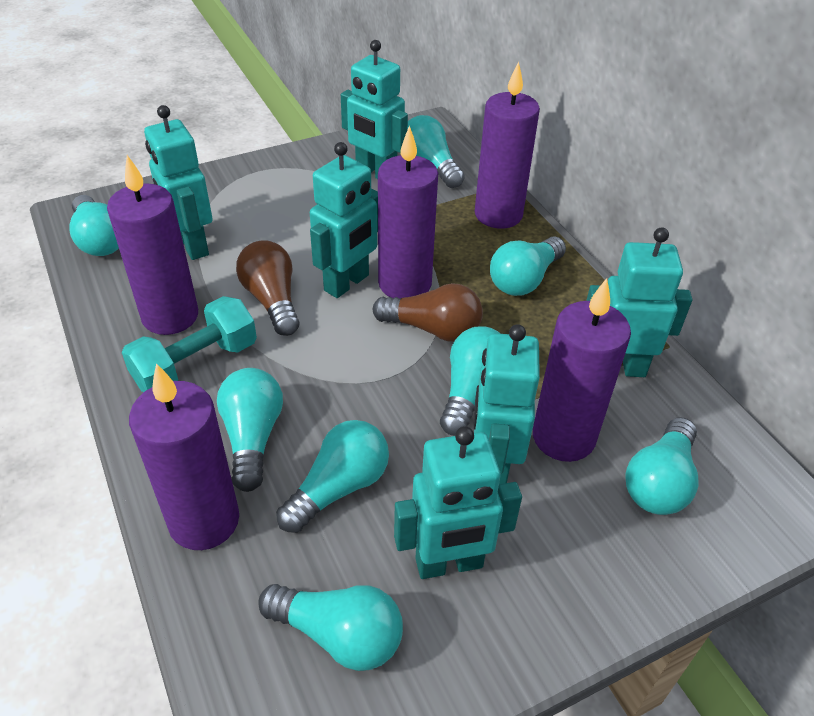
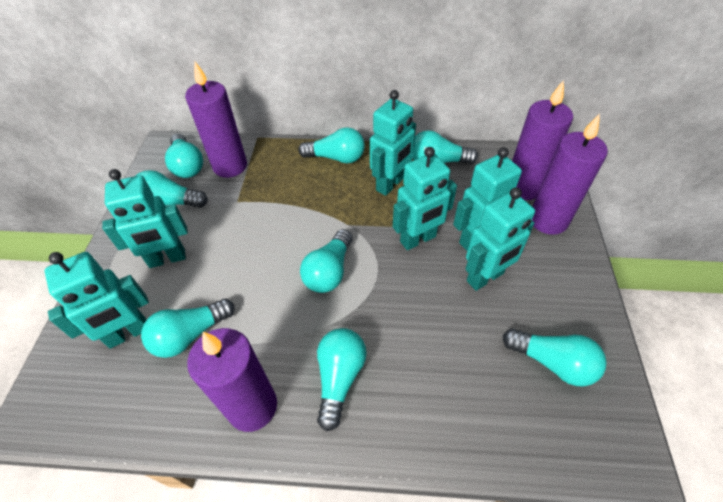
brown light bulb: 2 -> 0
purple candle: 5 -> 4
turquoise dumbbell: 1 -> 0

